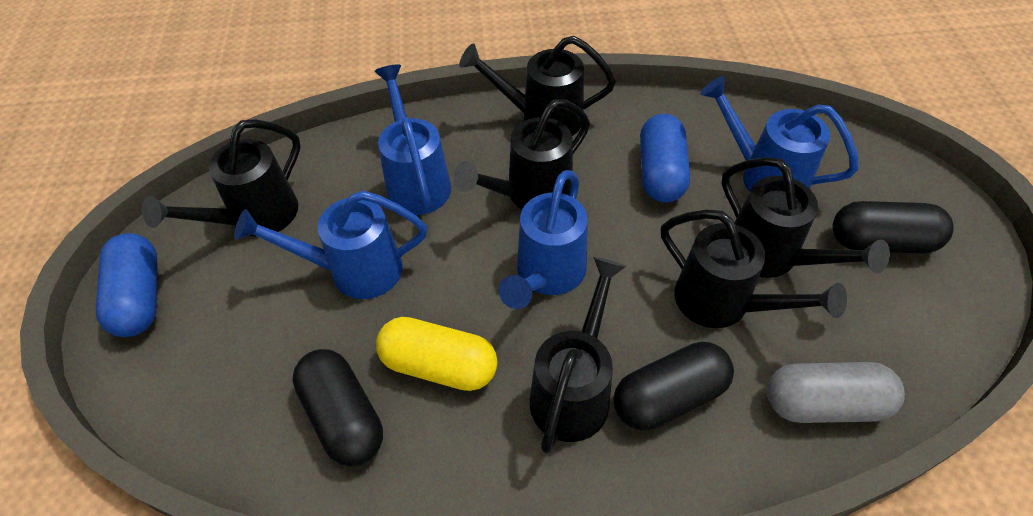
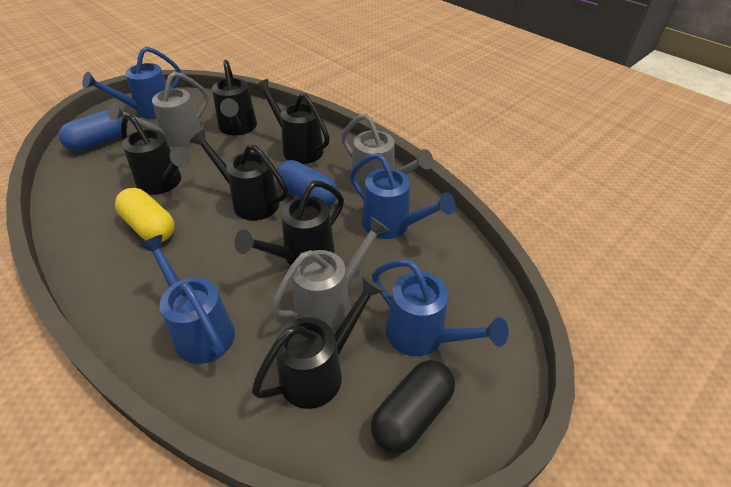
black capsule: 3 -> 1
grey capsule: 1 -> 0
grey watering can: 0 -> 3

